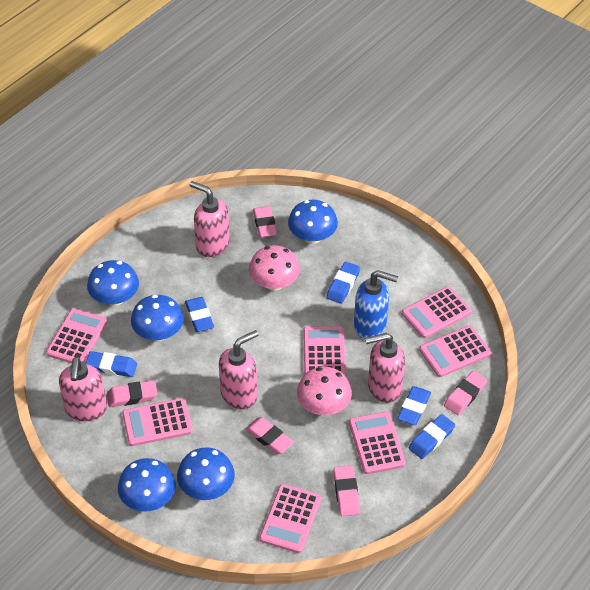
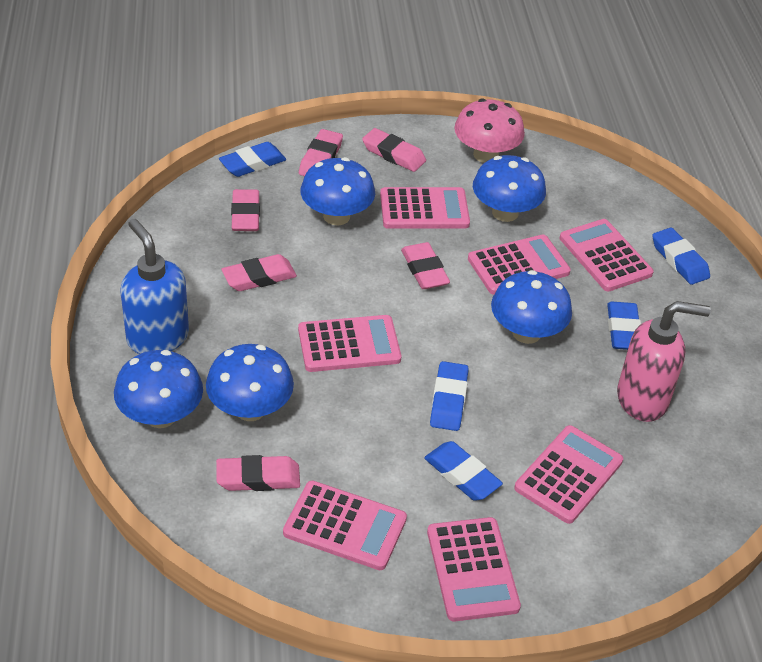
pink eraser: 5 -> 6
pink mushroom: 2 -> 1
pink soap dispenser: 4 -> 1

